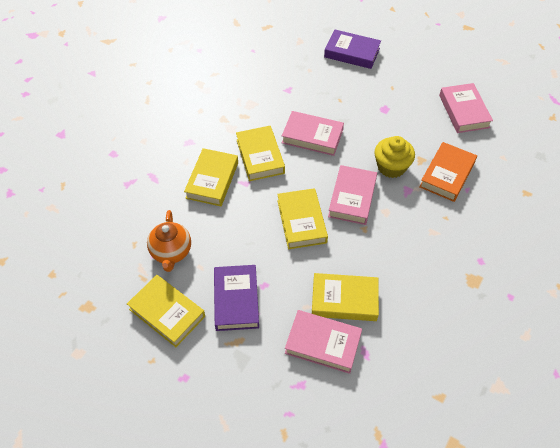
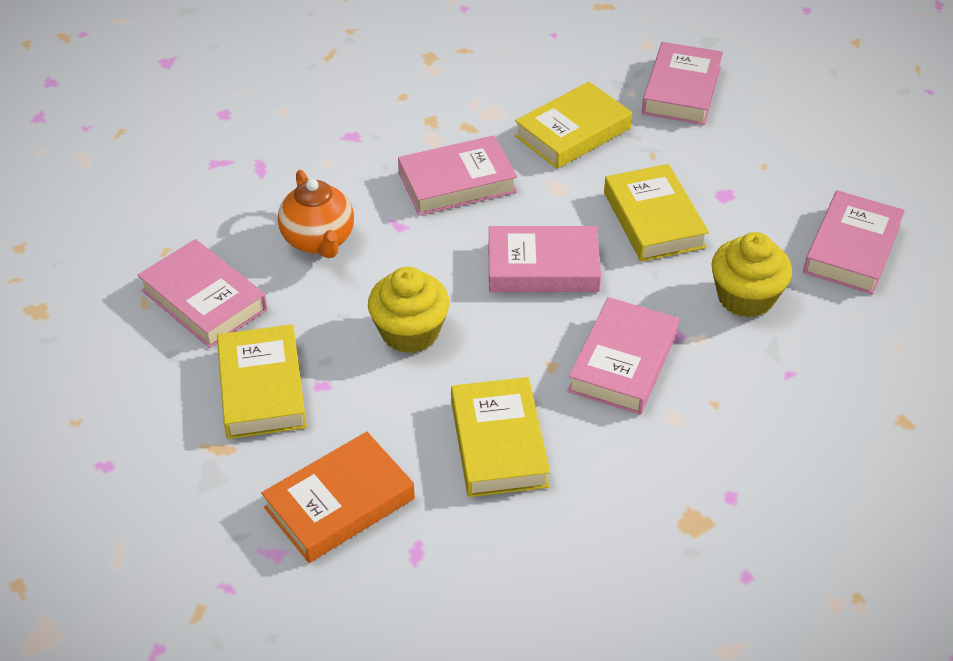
pink book: 4 -> 6
purple book: 2 -> 0
yellow book: 5 -> 4
yellow cupcake: 1 -> 2

